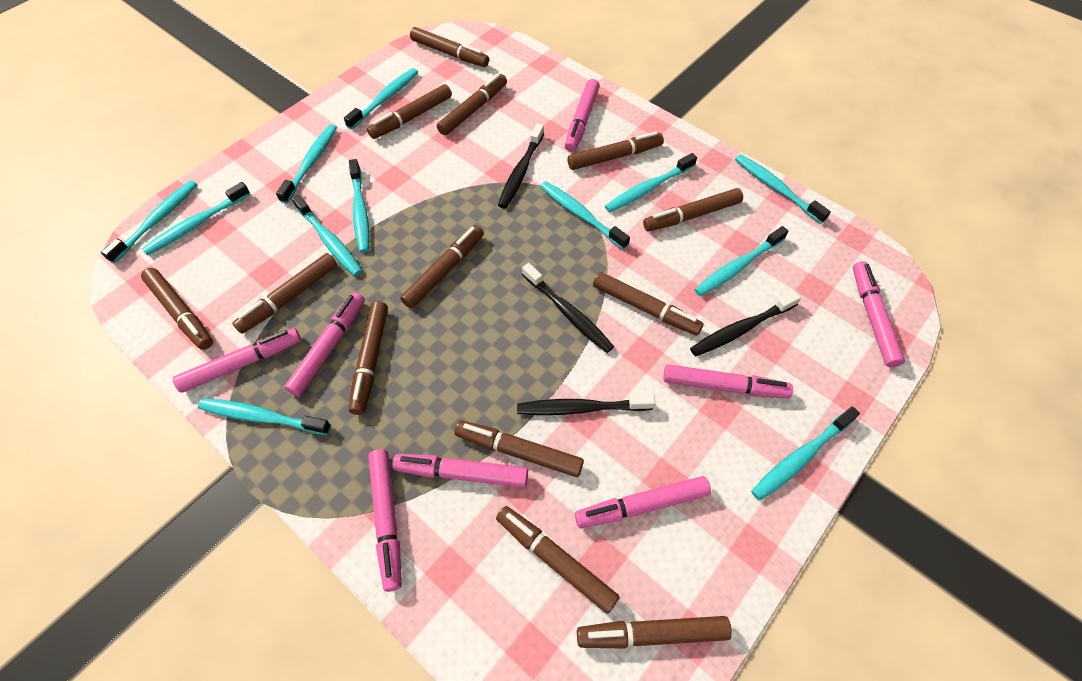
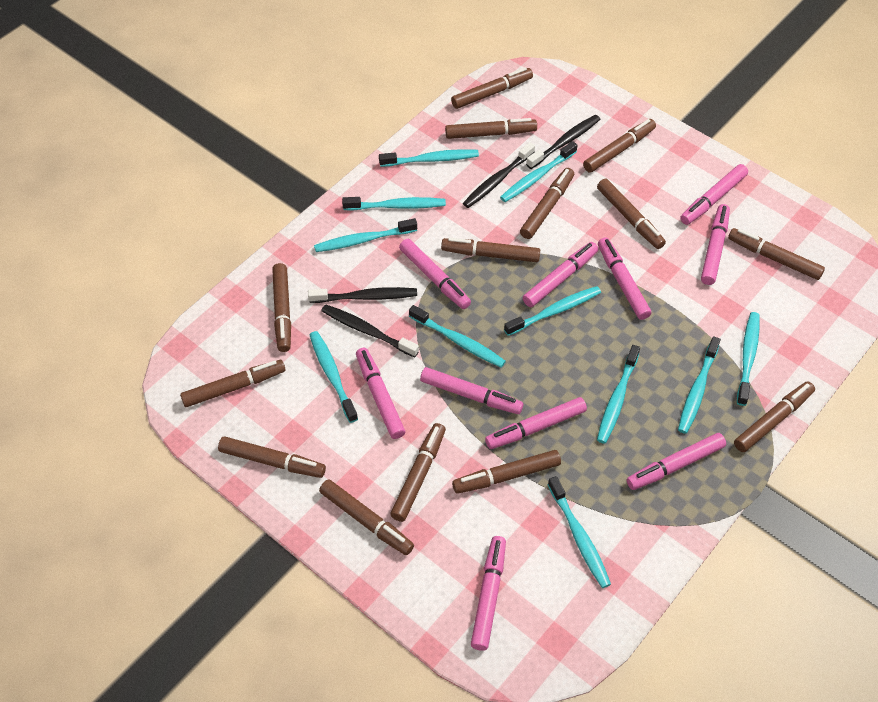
brown marker: 13 -> 14
pink marker: 8 -> 10
turquoise toothbrush: 12 -> 11

